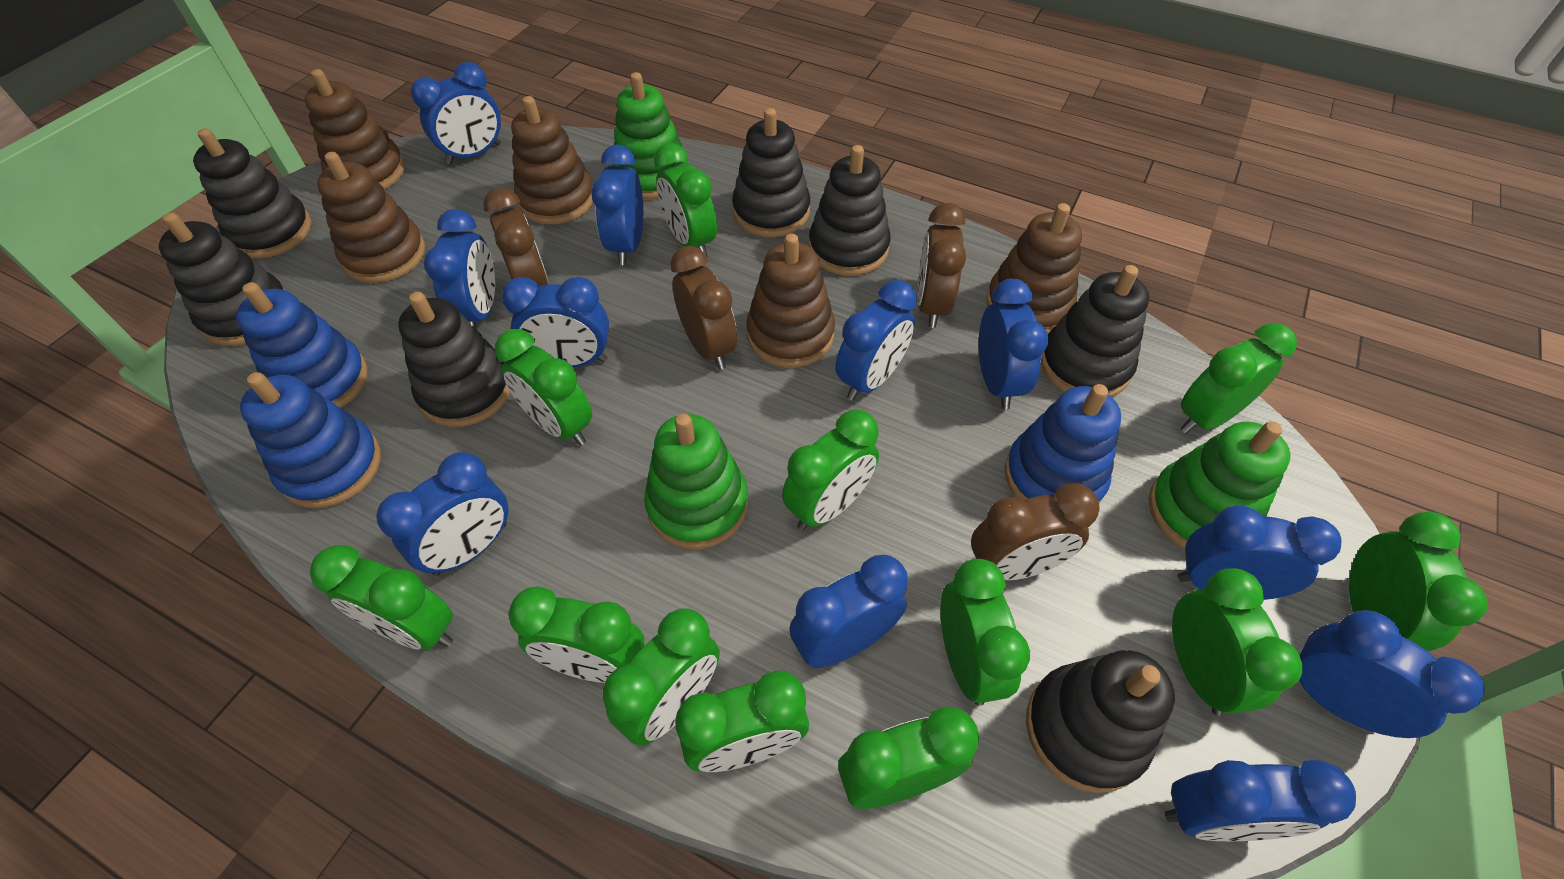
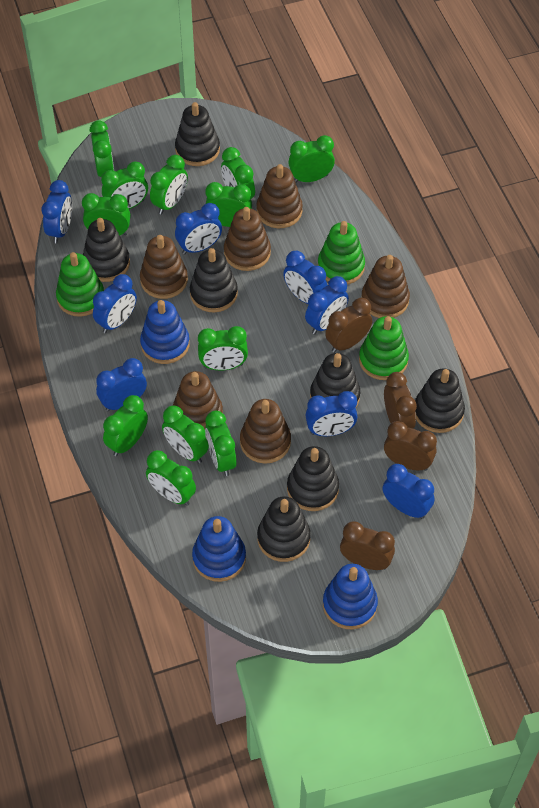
blue clock: 11 -> 8
brown stacking toy: 5 -> 6

